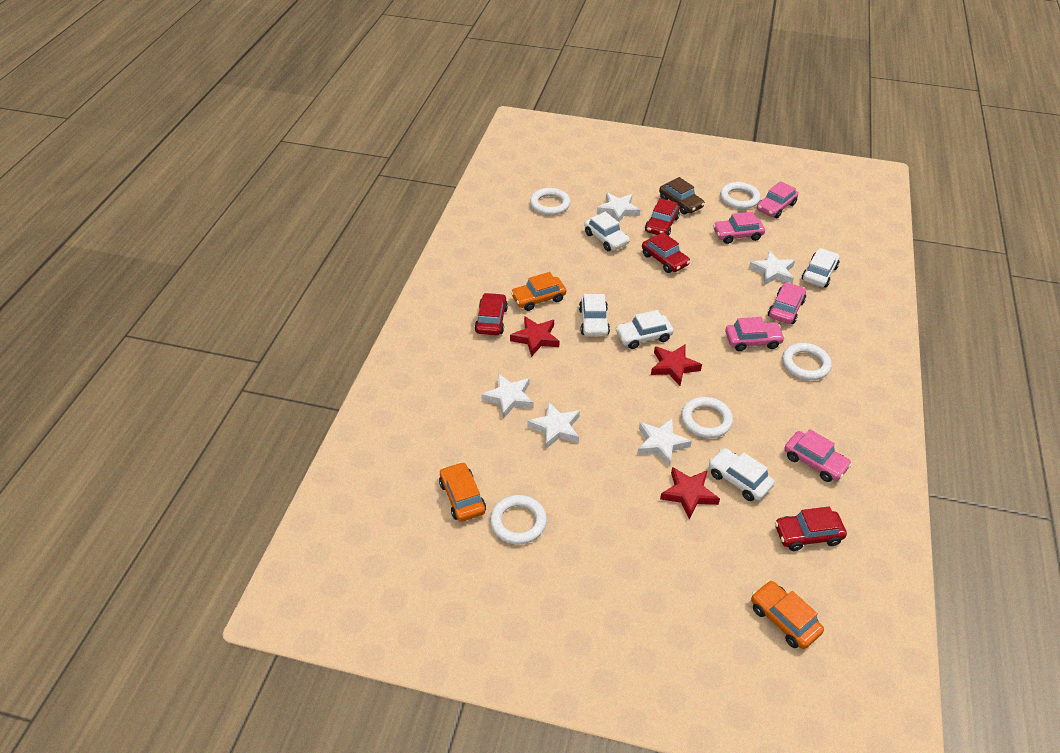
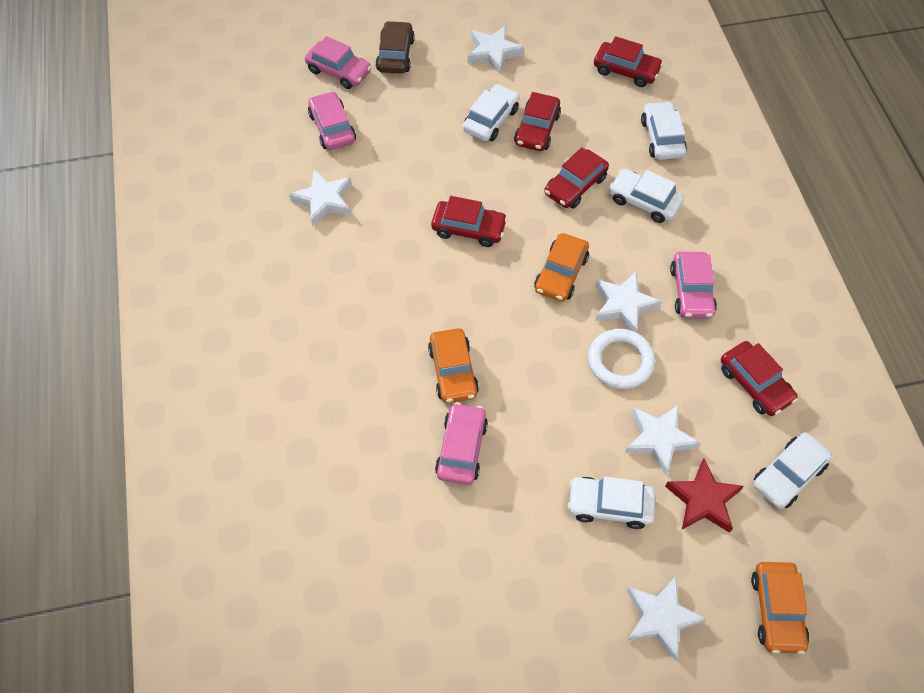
pink car: 5 -> 4
red car: 4 -> 5
red star: 3 -> 1
white ring: 5 -> 1

